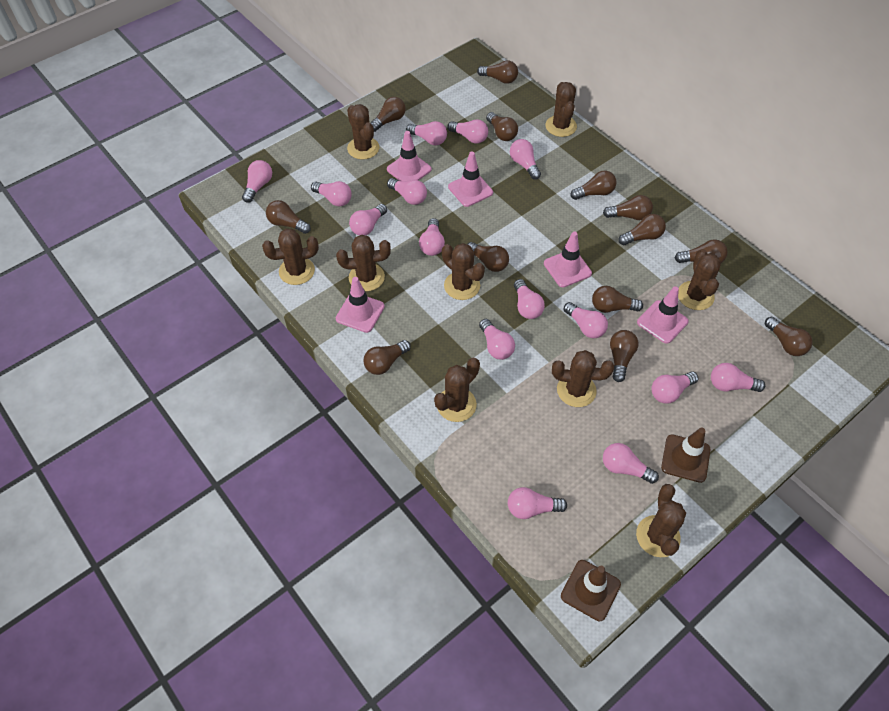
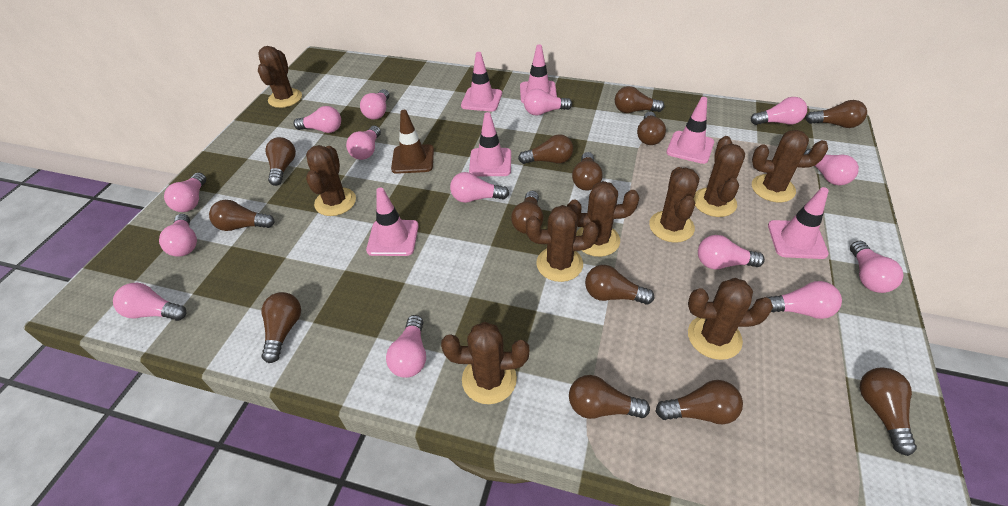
brown traffic cone: 2 -> 1
pink light bulb: 15 -> 14
pink traffic cone: 5 -> 6

